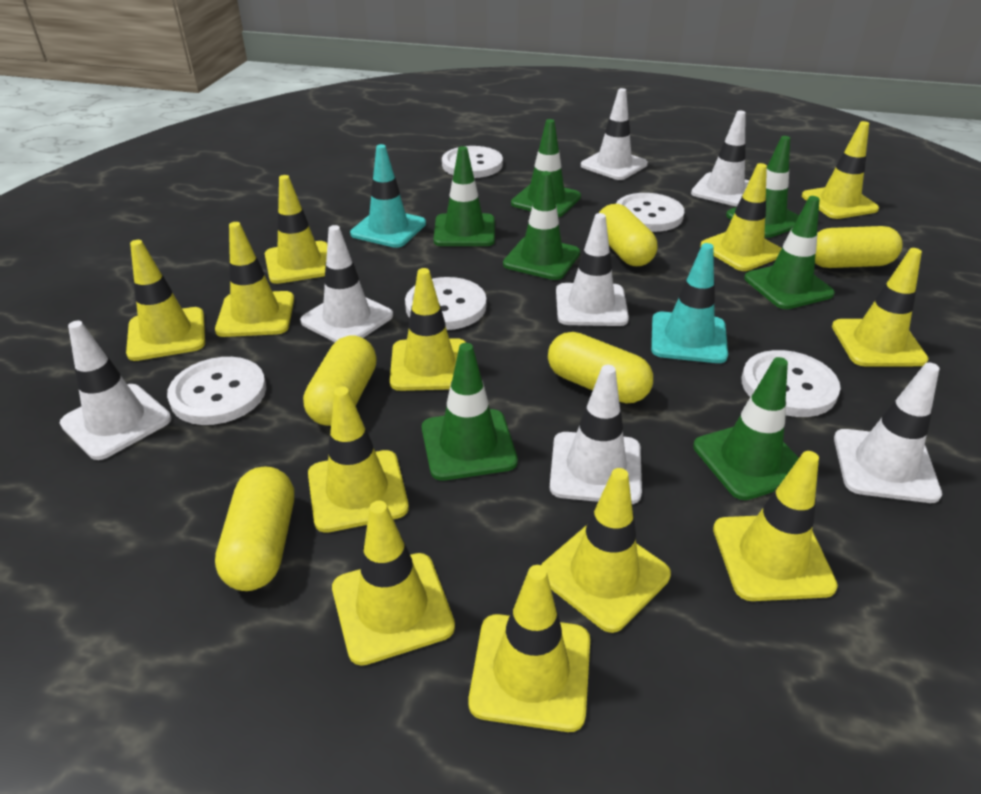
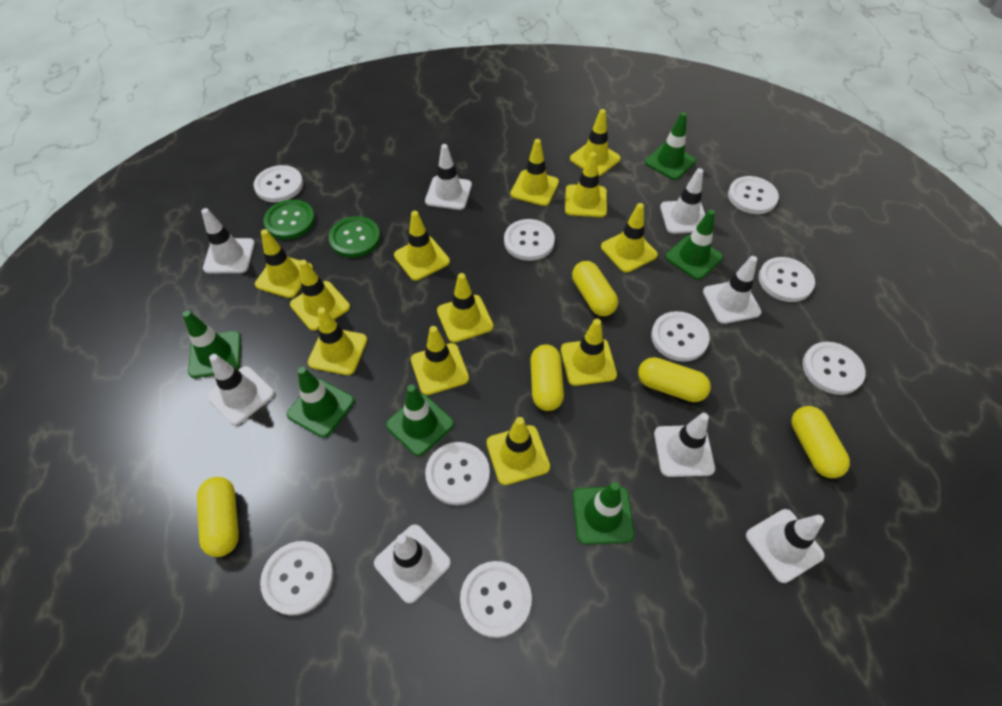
green button: 0 -> 2
green traffic cone: 7 -> 6
turquoise traffic cone: 2 -> 0
white button: 5 -> 9
white traffic cone: 7 -> 8

